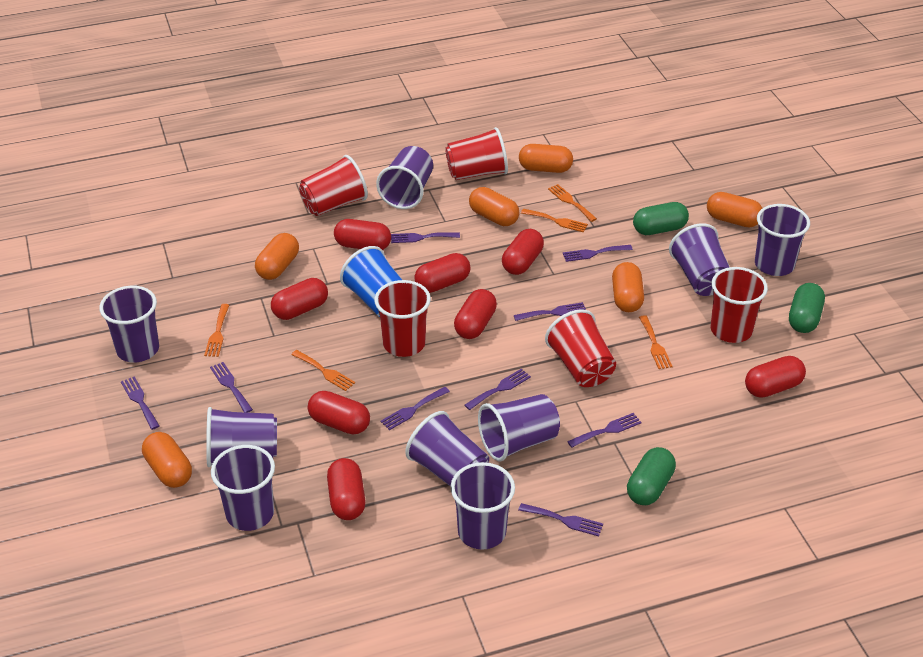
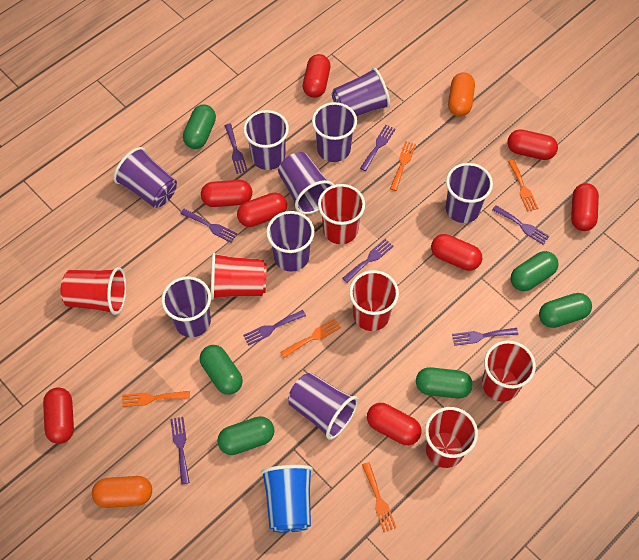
green capsule: 3 -> 6
orange capsule: 6 -> 2
purple fork: 9 -> 8
red cup: 5 -> 6

